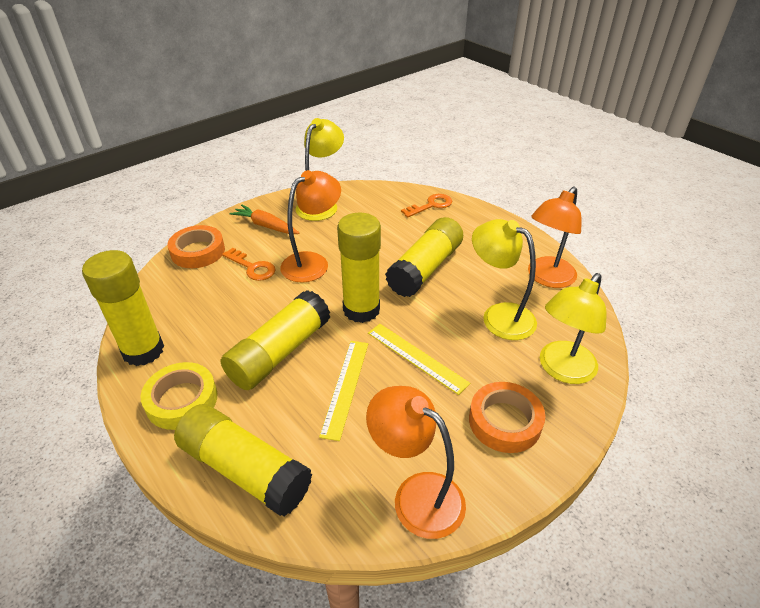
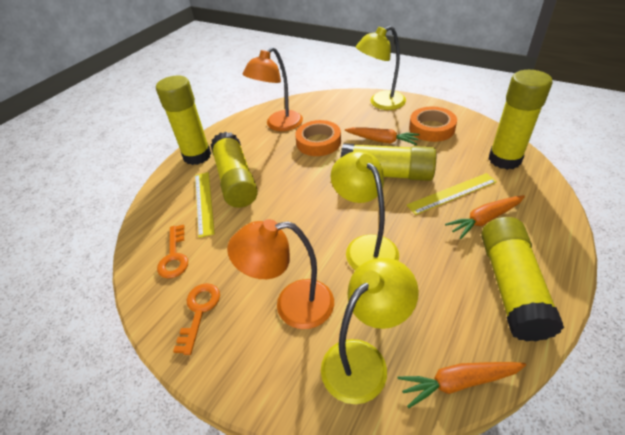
orange carrot: 1 -> 3
orange lamp: 3 -> 2
yellow tape: 1 -> 0

